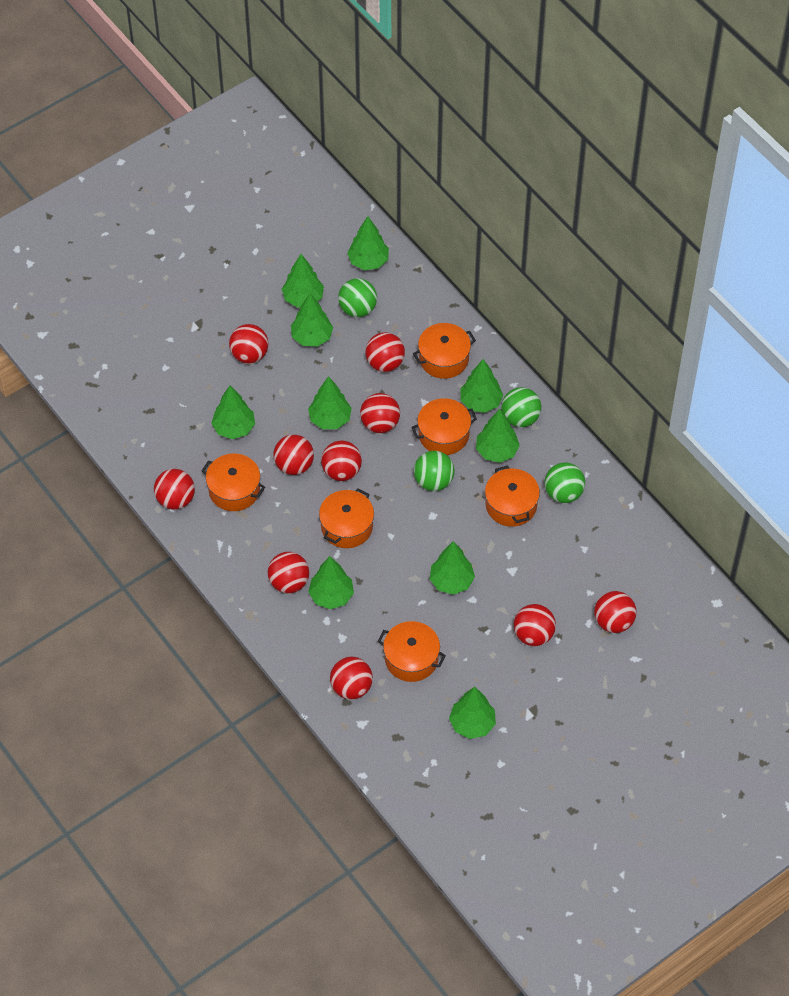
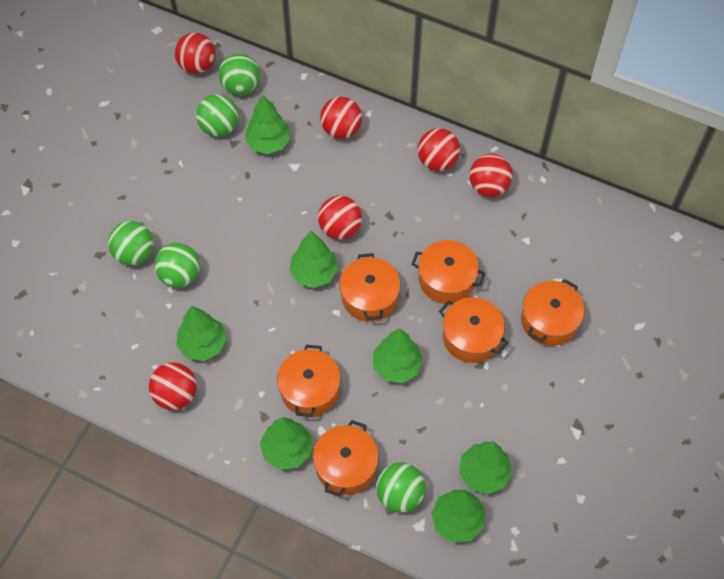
green ball: 4 -> 5
green tree: 10 -> 7
red ball: 10 -> 6

